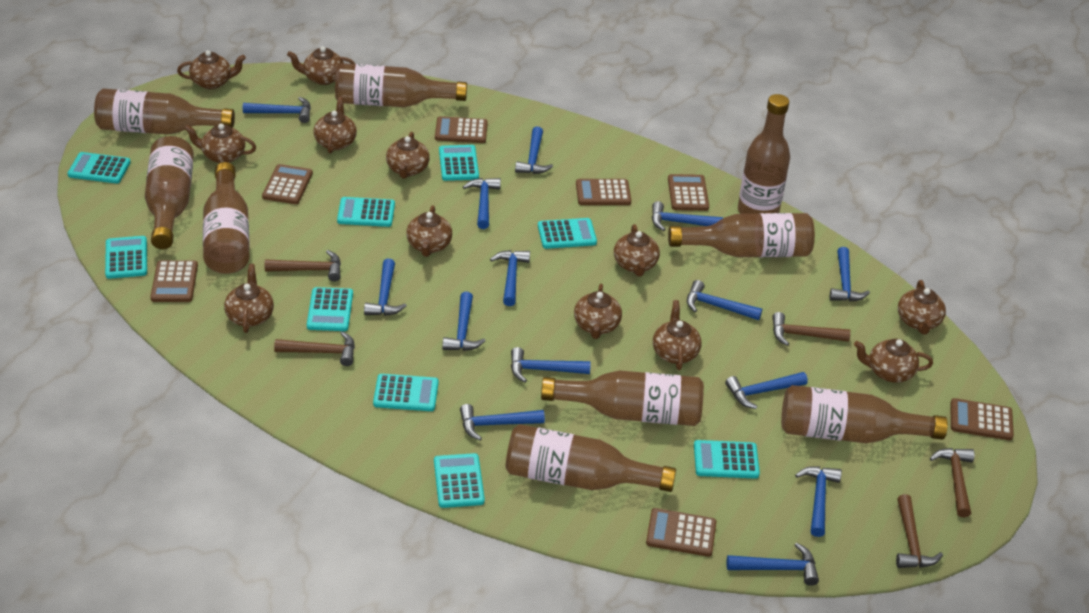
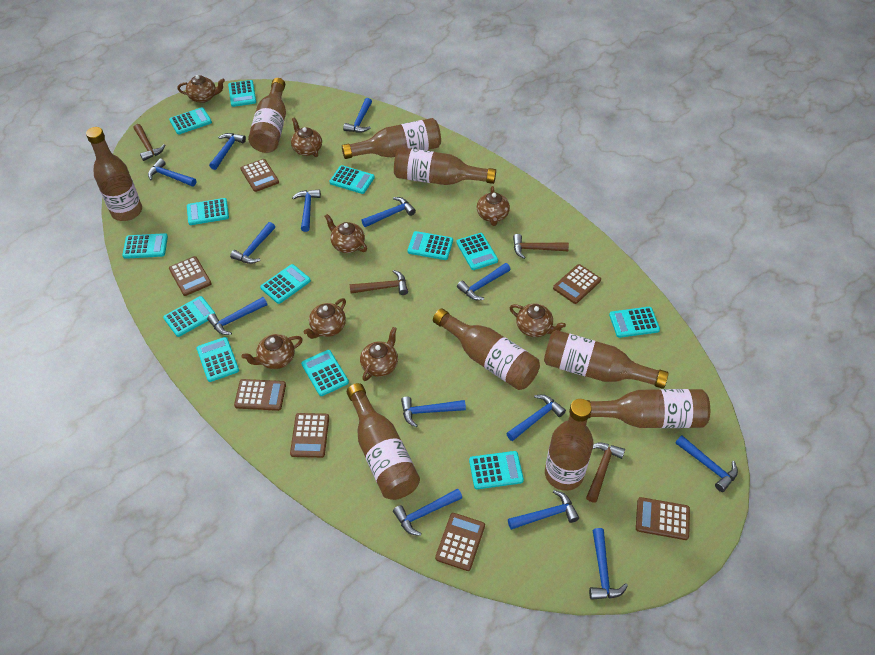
brown hammer: 5 -> 4
brown teapot: 12 -> 8
turquoise calculator: 9 -> 13

